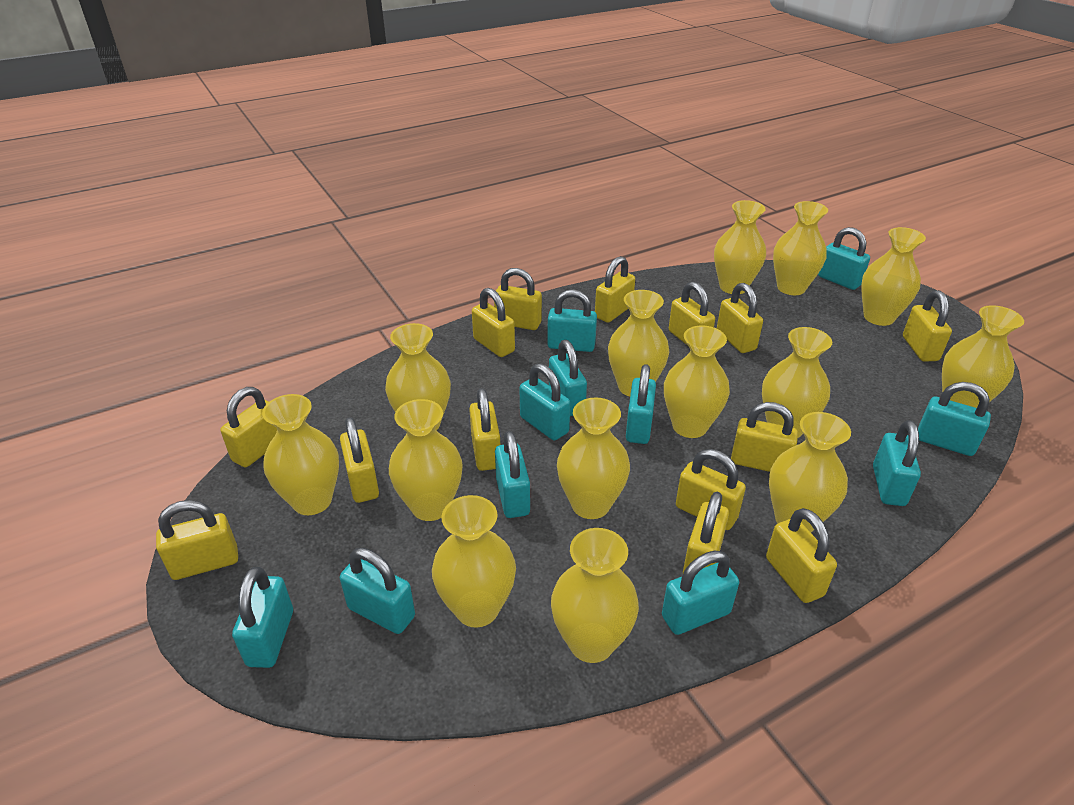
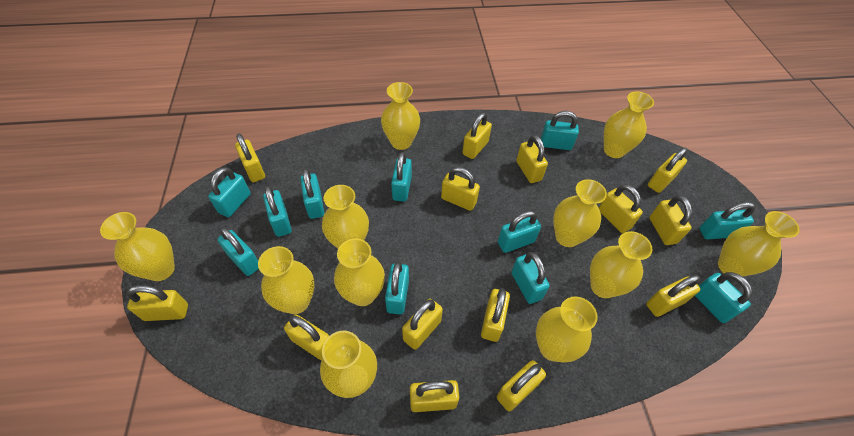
yellow vase: 14 -> 11

